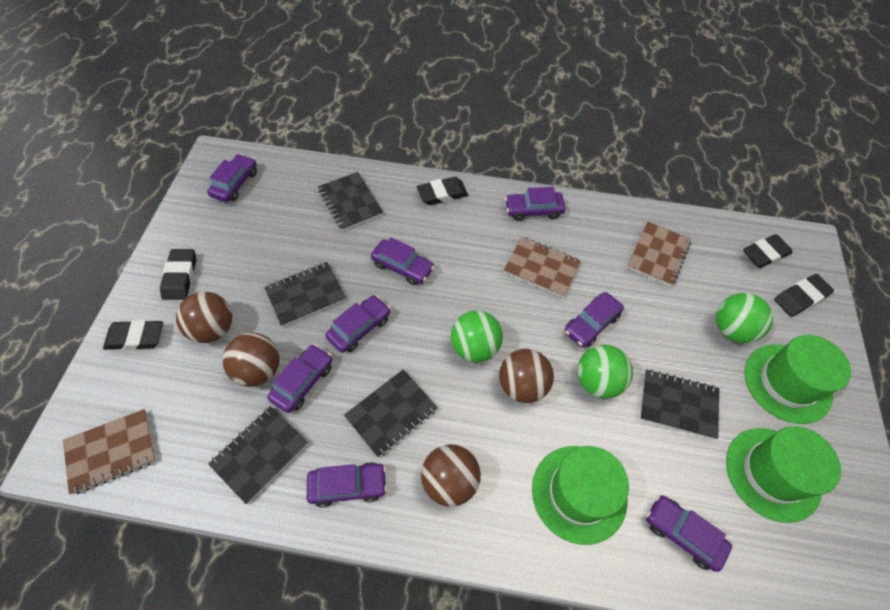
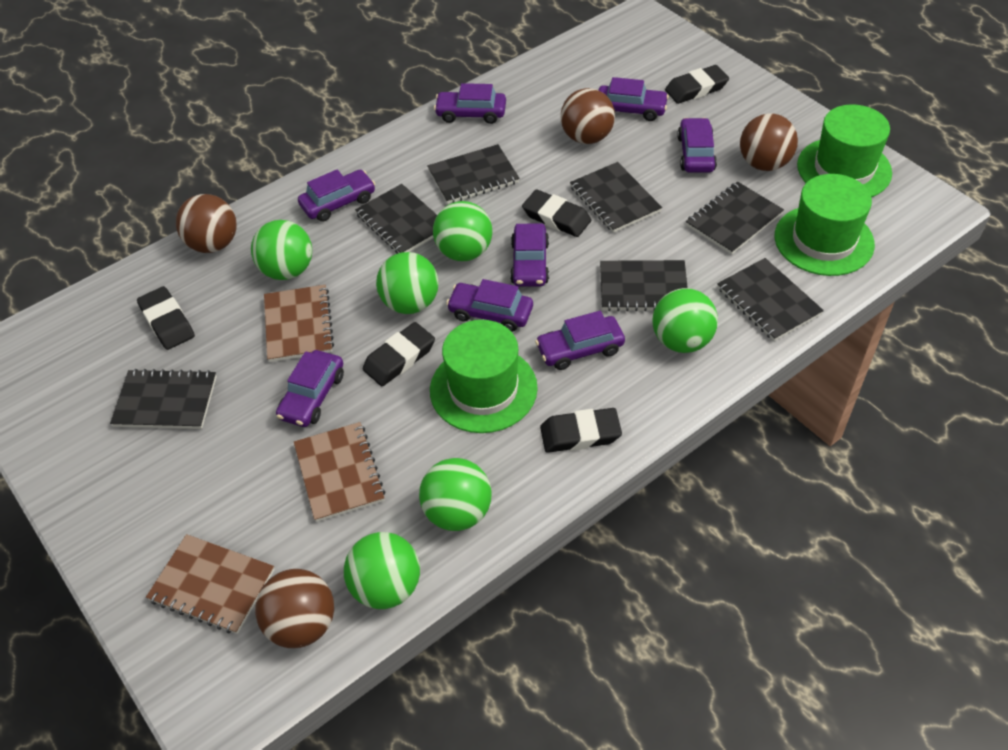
black notebook: 5 -> 7
green ball: 3 -> 6

